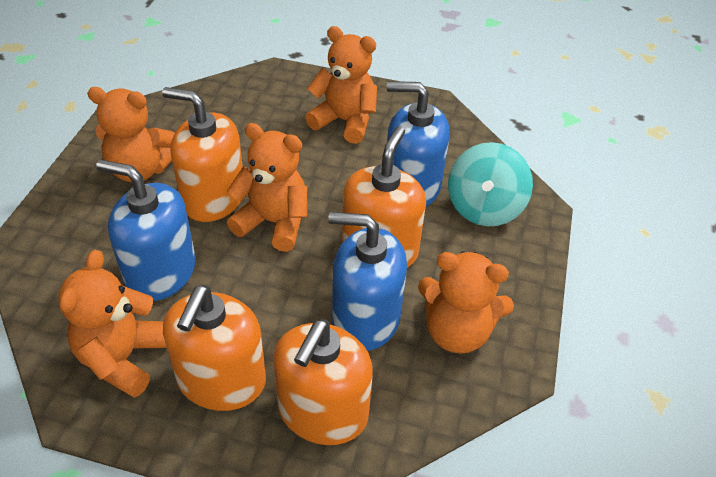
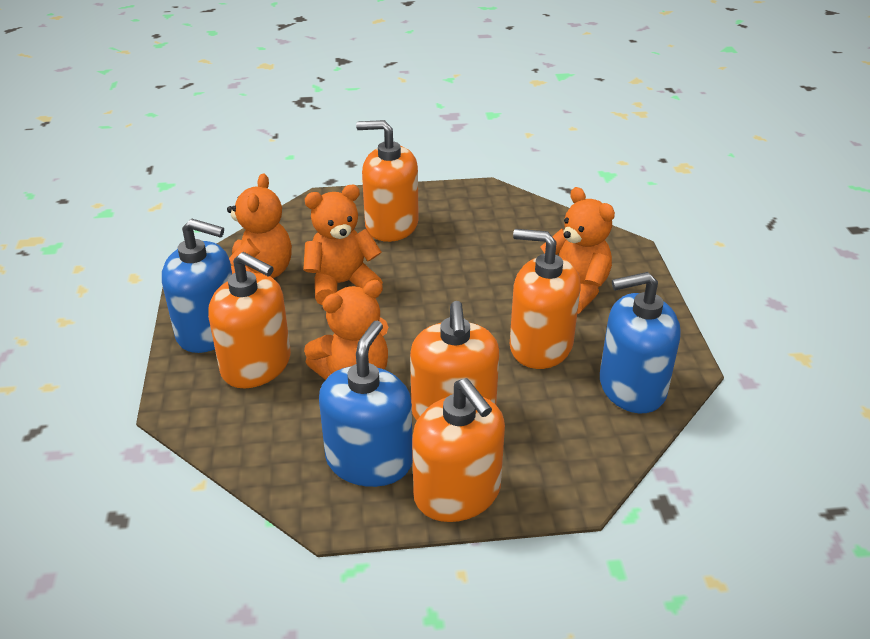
orange soap dispenser: 4 -> 5
orange teddy bear: 5 -> 4
turquoise spinning top: 1 -> 0

